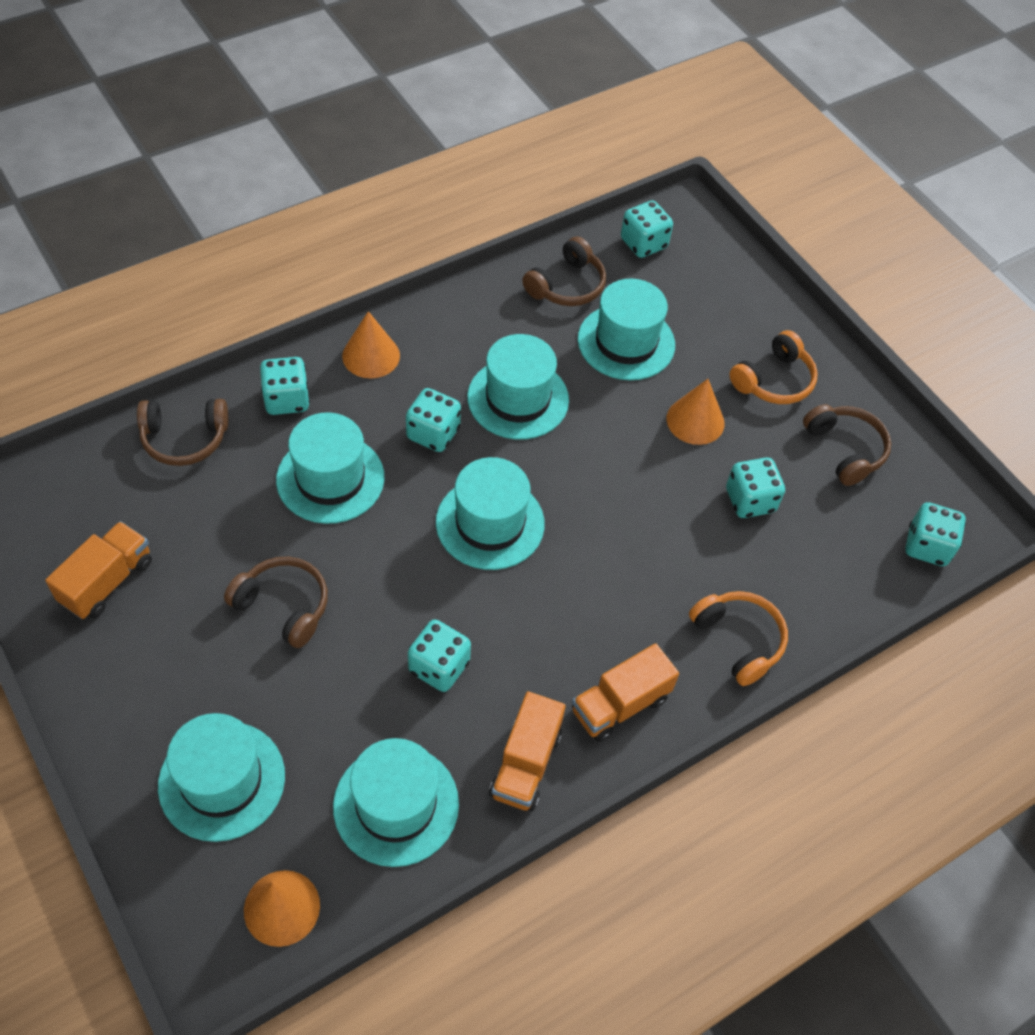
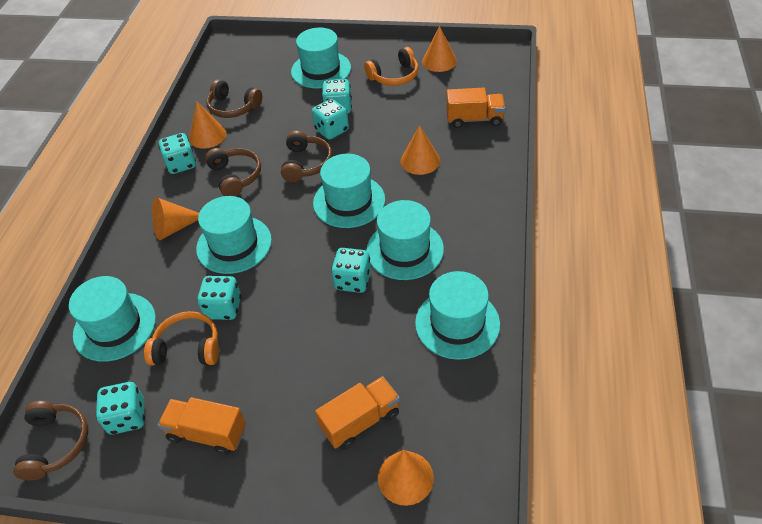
orange cone: 3 -> 5

